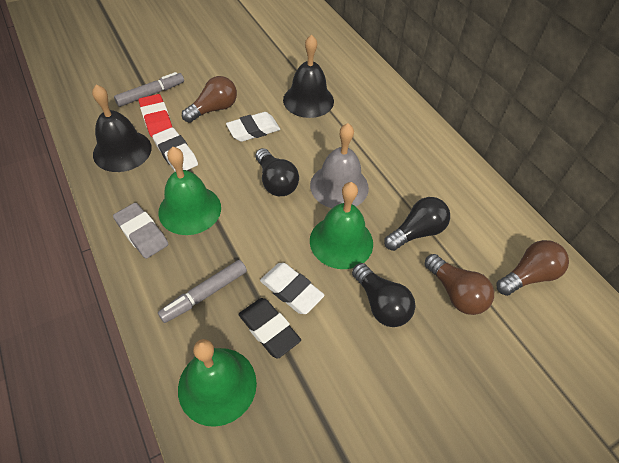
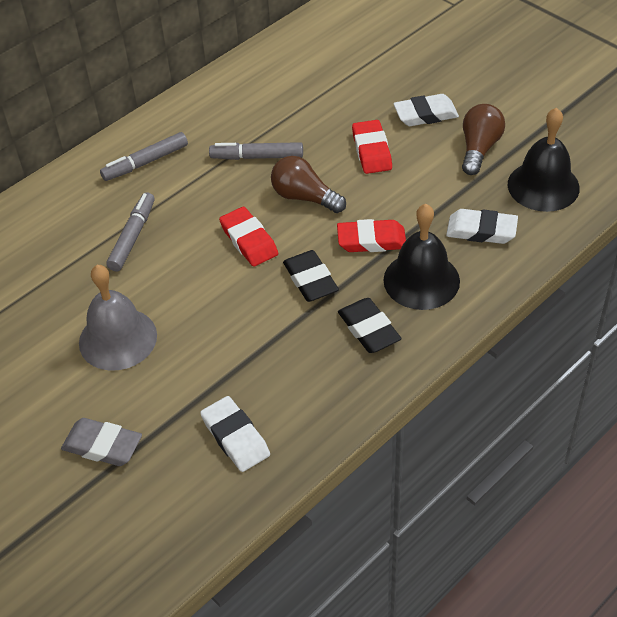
black eraser: 1 -> 2
black light bulb: 3 -> 0
brown light bulb: 3 -> 2
green bell: 3 -> 0
grey marker: 2 -> 3
red eraser: 1 -> 3

